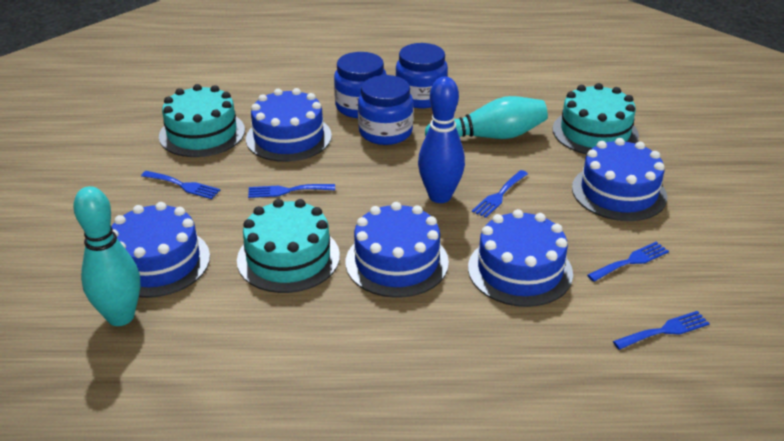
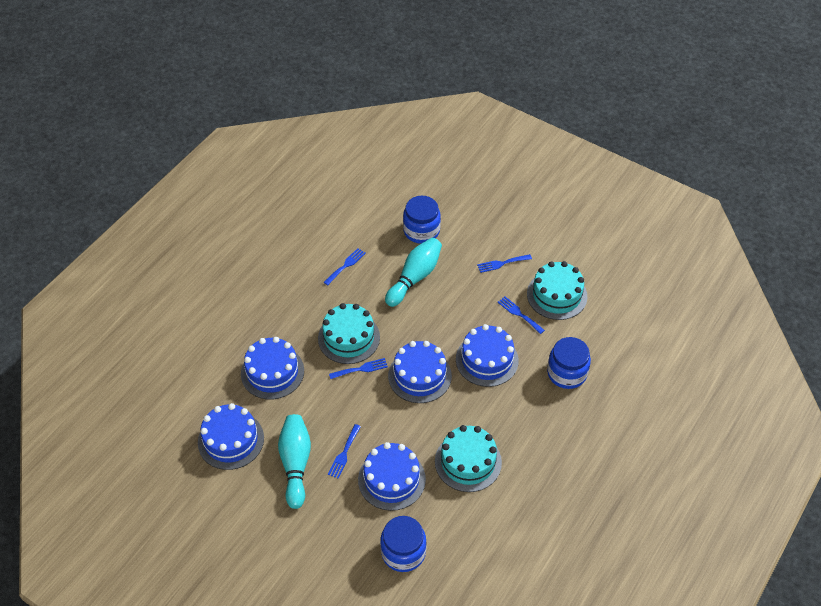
blue bowling pin: 1 -> 0

